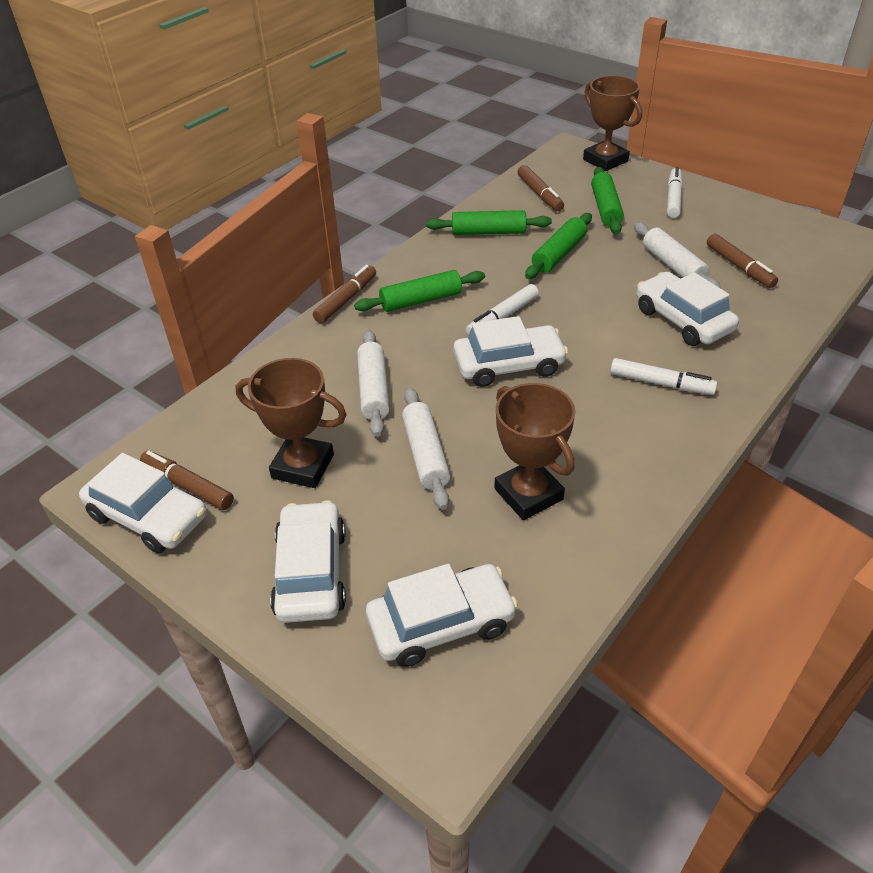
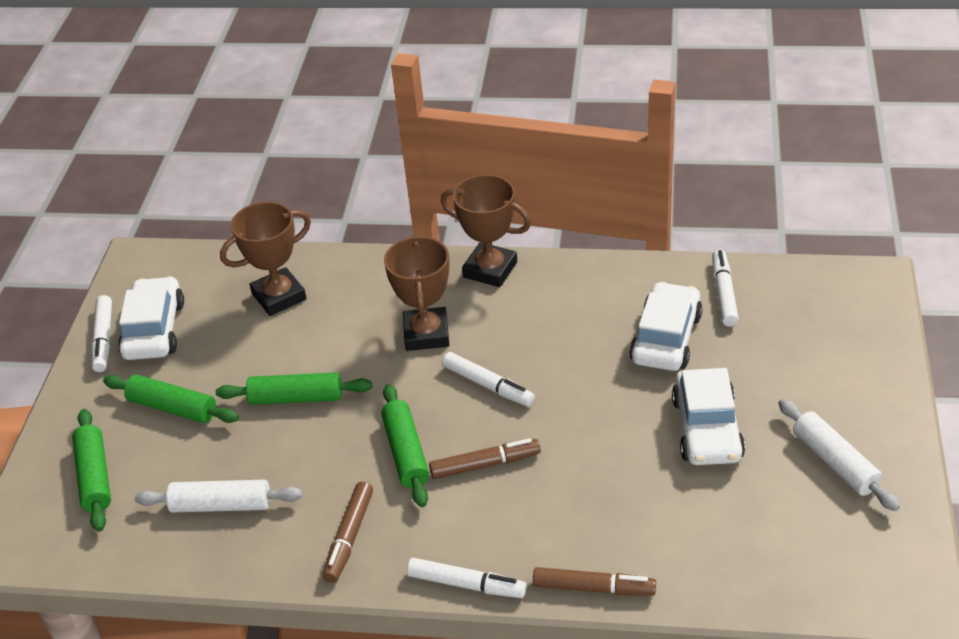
brown marker: 4 -> 3
white car: 5 -> 3
white marker: 3 -> 4
white rolling pin: 3 -> 2

